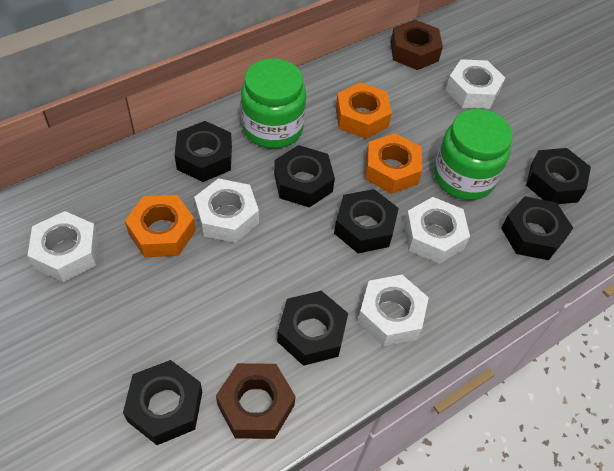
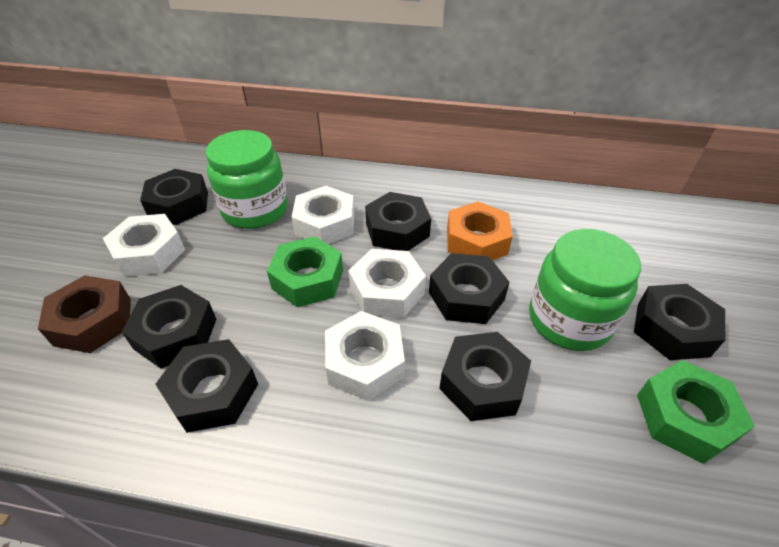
brown nut: 2 -> 1
green nut: 0 -> 2
orange nut: 3 -> 1
white nut: 5 -> 4

